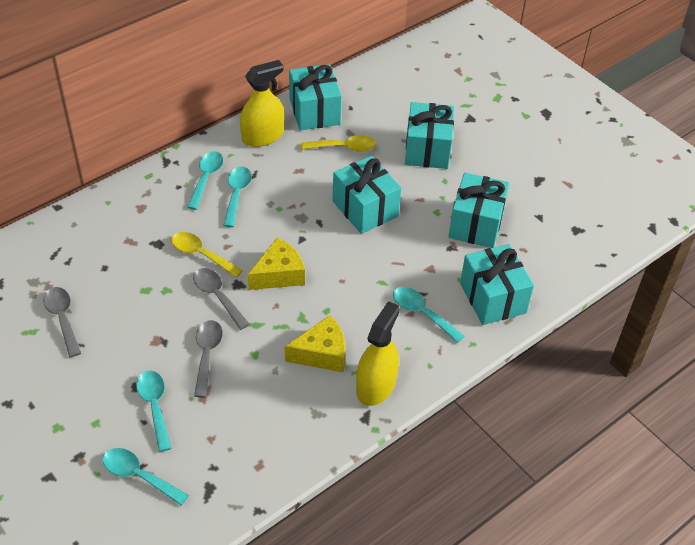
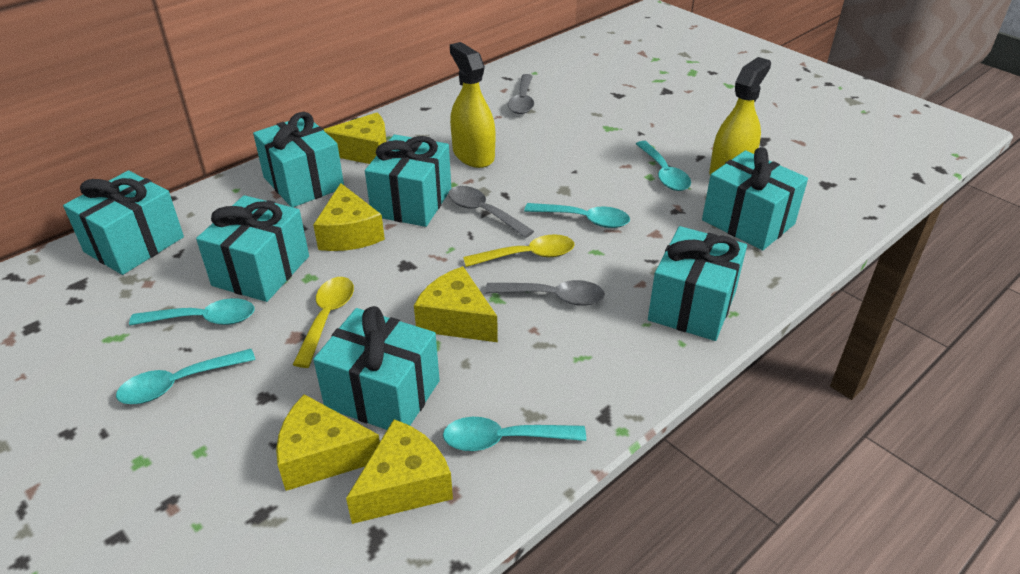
turquoise gift: 5 -> 7
yellow cheese: 2 -> 5

